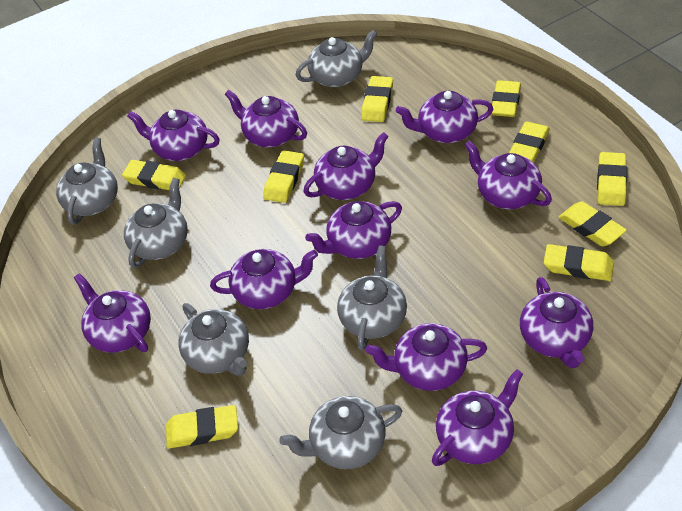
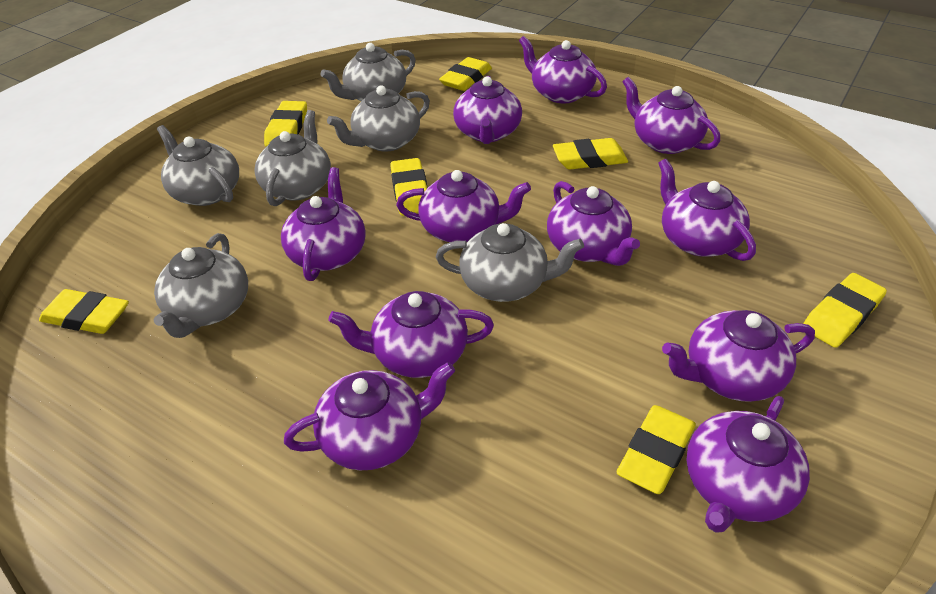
yellow eraser: 9 -> 7

